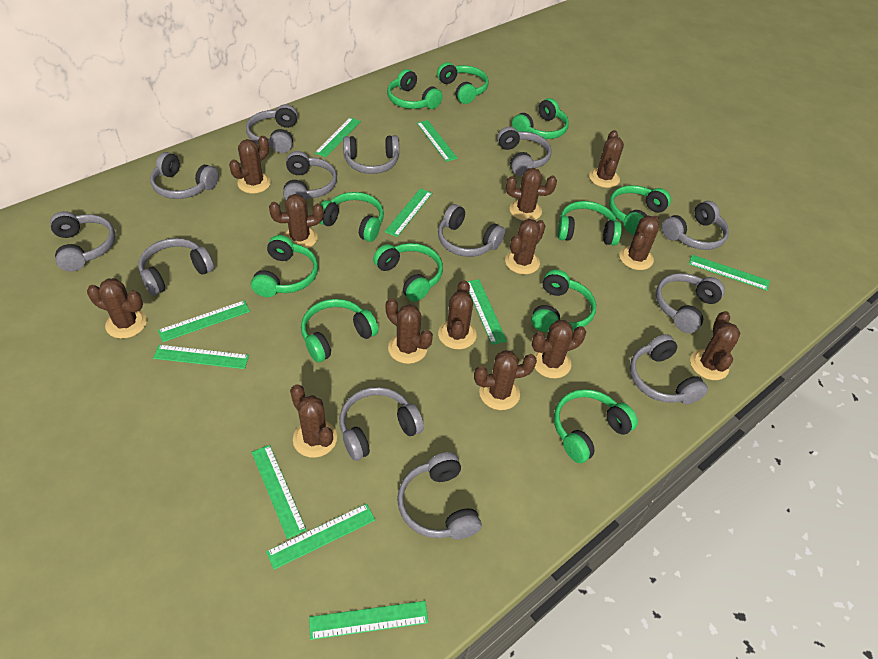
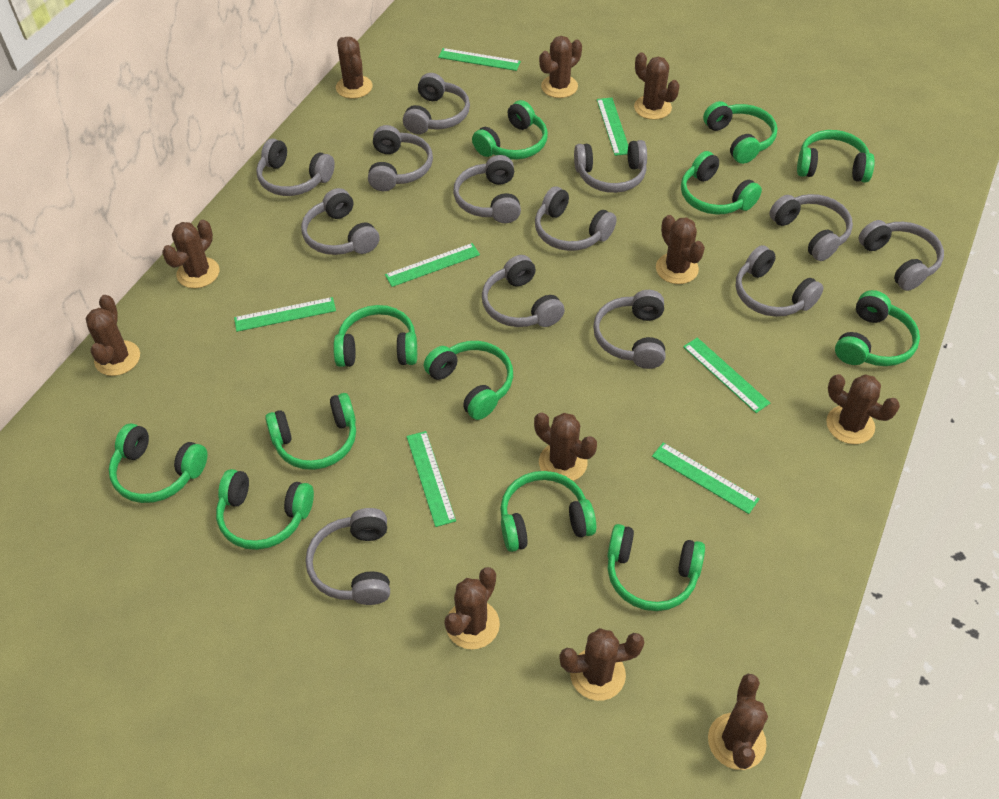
brown cactus: 13 -> 11
green headphones: 11 -> 12
green ruler: 10 -> 7

